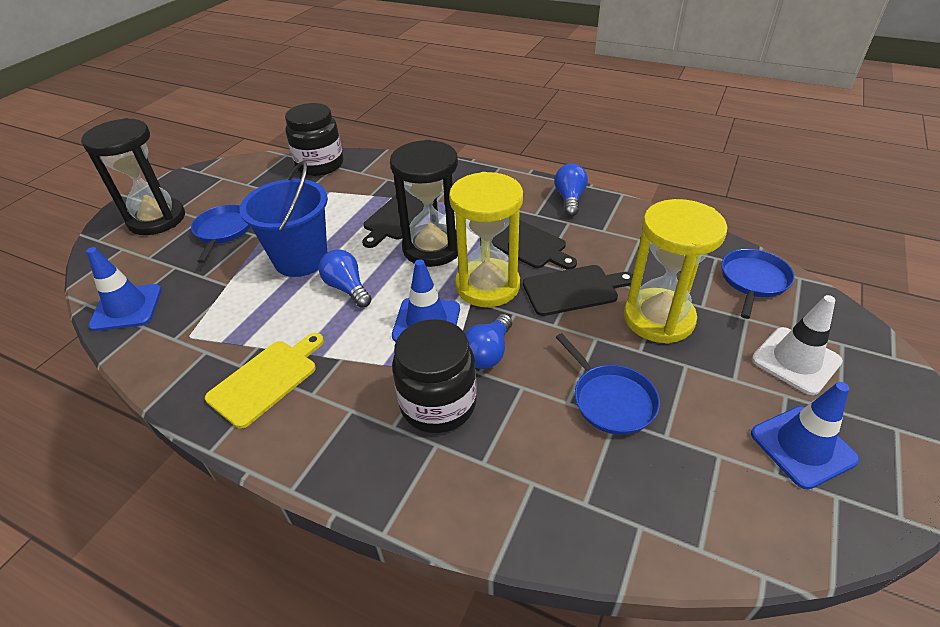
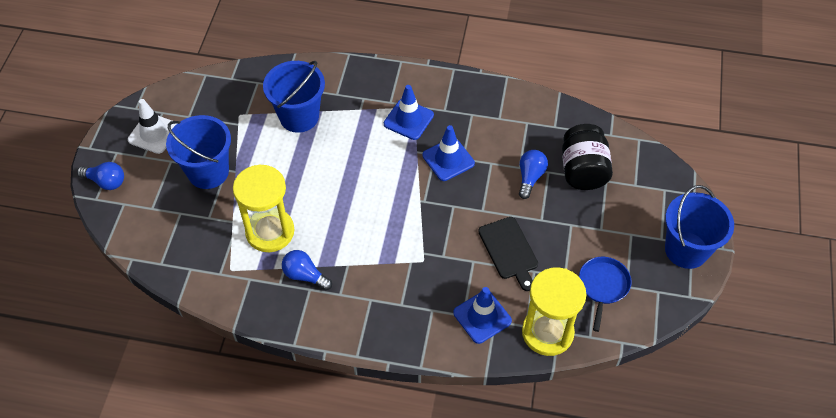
black cutting board: 3 -> 1
black hourglass: 2 -> 0
black jar: 2 -> 1
blue bucket: 1 -> 3
blue pan: 3 -> 1
yellow cutting board: 1 -> 0

